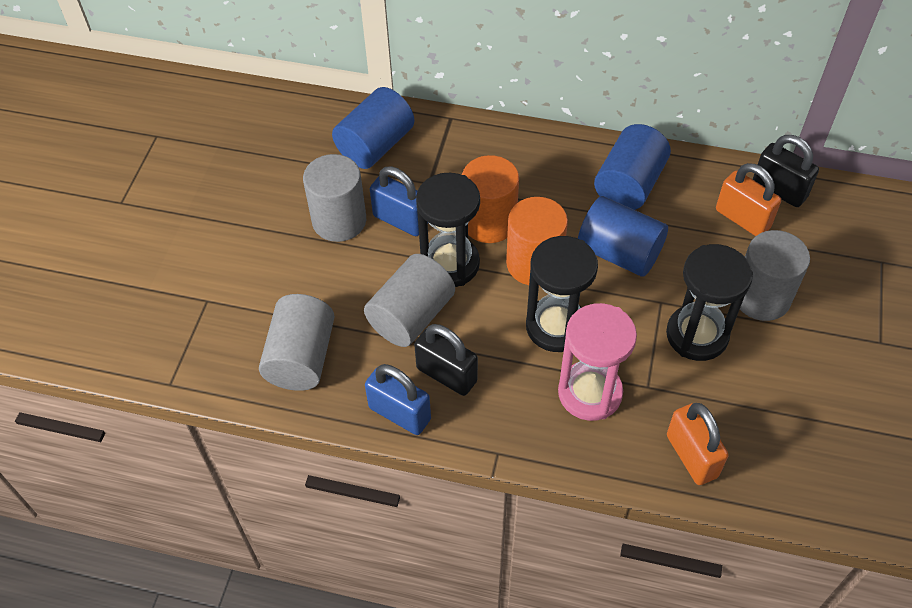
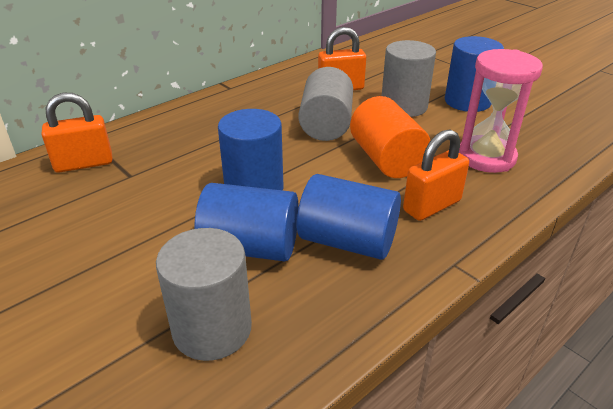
black hourglass: 3 -> 0
black padlock: 2 -> 0
blue cylinder: 3 -> 4
blue padlock: 2 -> 0
grey cylinder: 4 -> 3
orange cylinder: 2 -> 1
orange padlock: 2 -> 3

